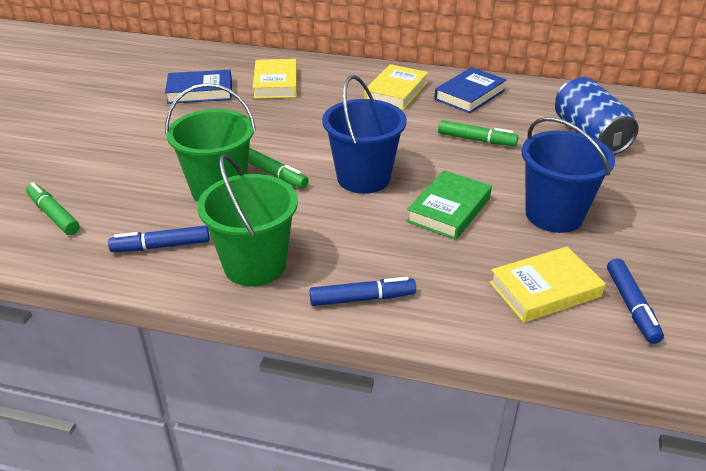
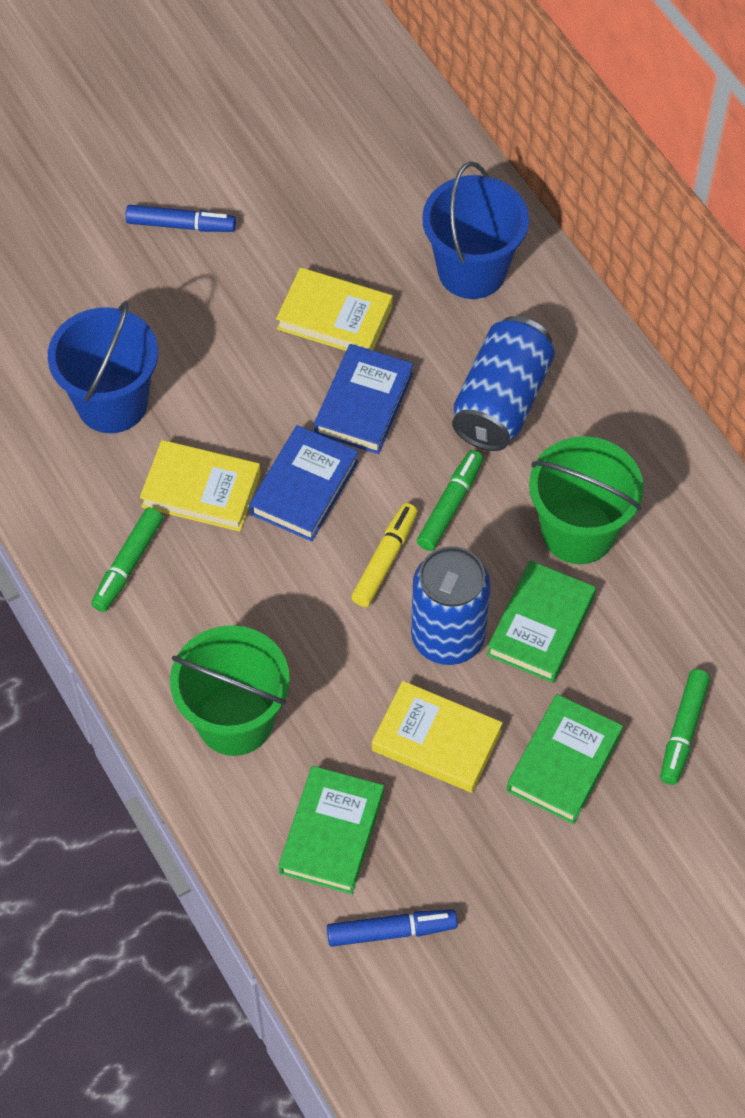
blue can: 1 -> 2
blue marker: 3 -> 2
green book: 1 -> 3
yellow marker: 0 -> 1

